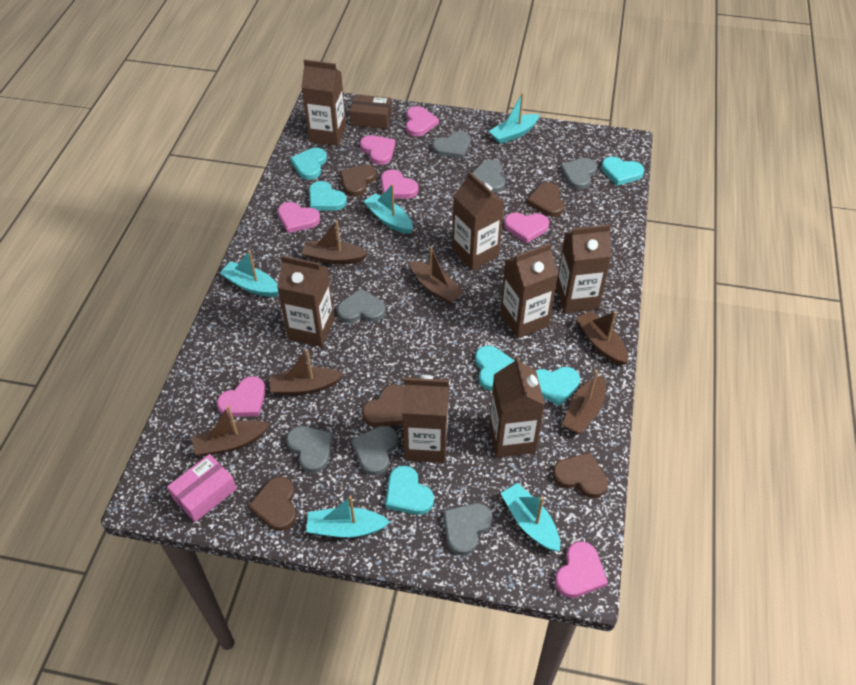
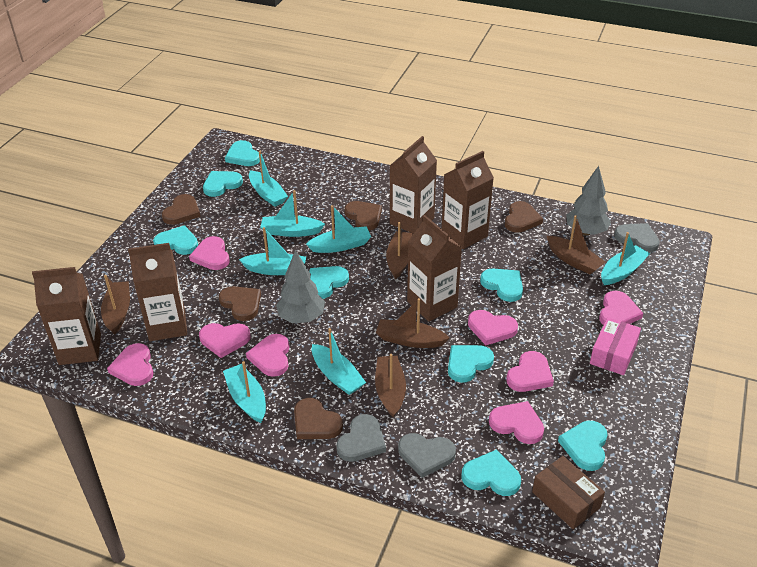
brown boat: 6 -> 5
brown carton: 7 -> 5
grey heart: 7 -> 3
grey tree: 0 -> 2
pink heart: 7 -> 8
turquoise boat: 5 -> 7
turquoise heart: 6 -> 8

